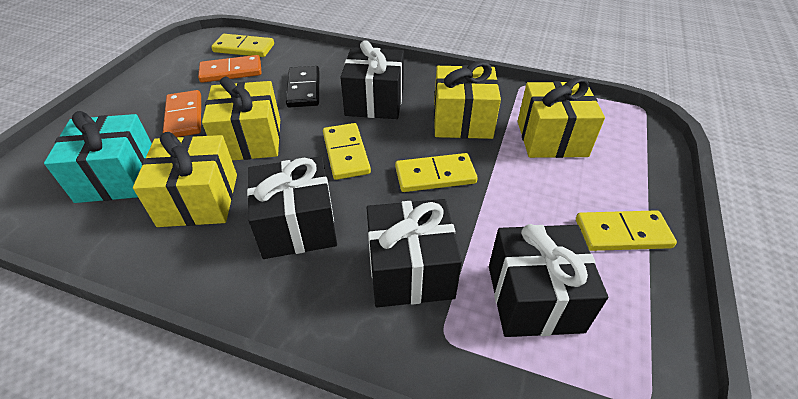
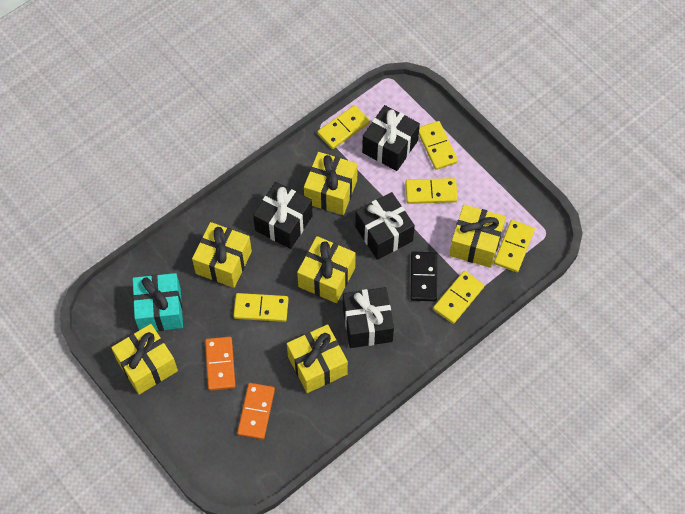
yellow domino: 4 -> 6
yellow gift: 4 -> 6

